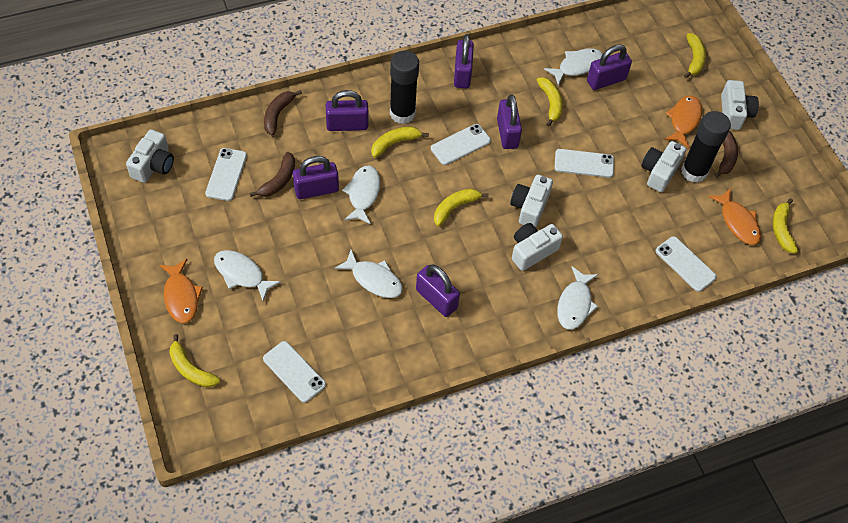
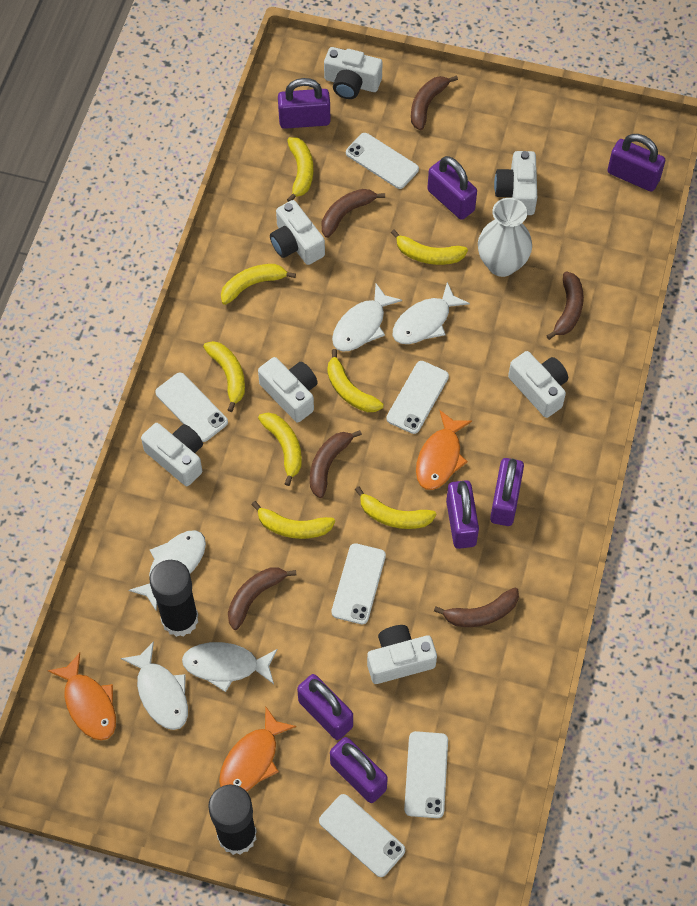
brown banana: 3 -> 6
purple padlock: 6 -> 7
white camera: 5 -> 7
white phone: 5 -> 6
white vase: 0 -> 1
yellow banana: 6 -> 8

